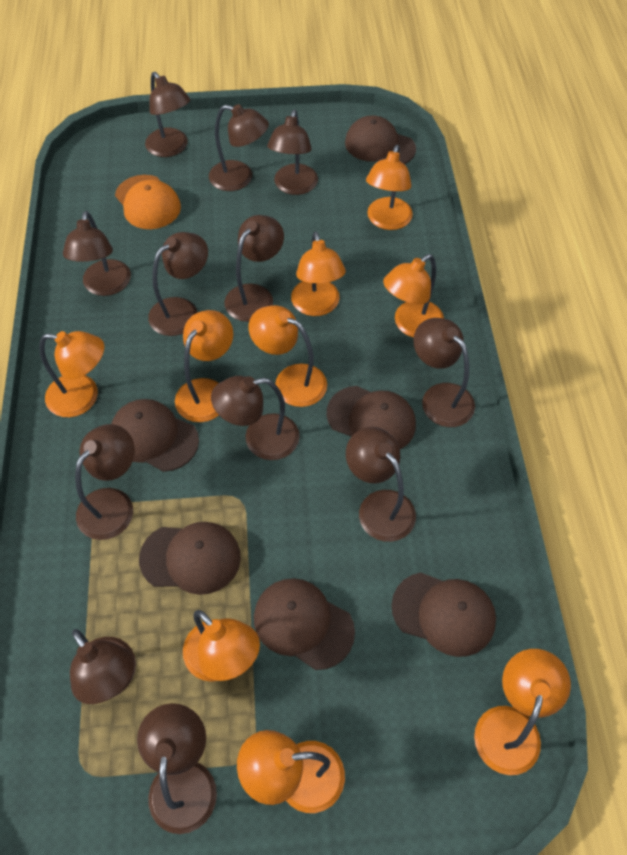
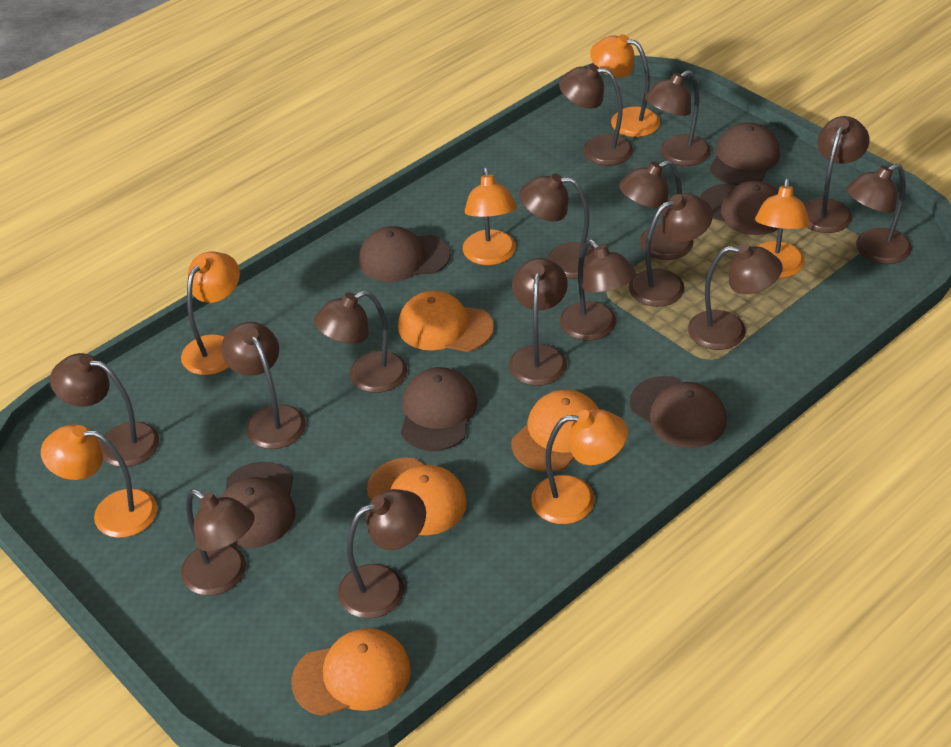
brown lamp: 12 -> 15
orange cap: 1 -> 4
orange lamp: 9 -> 6

